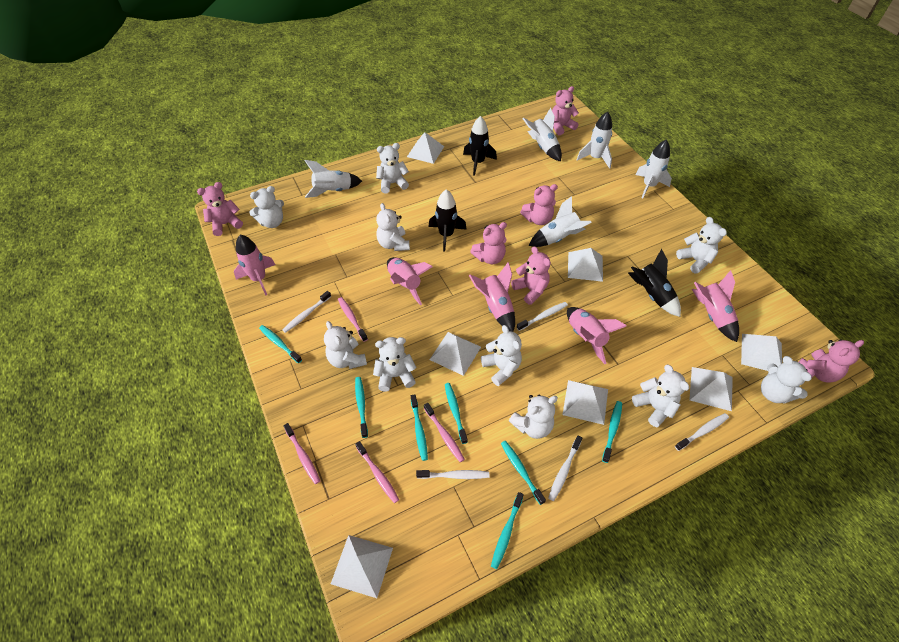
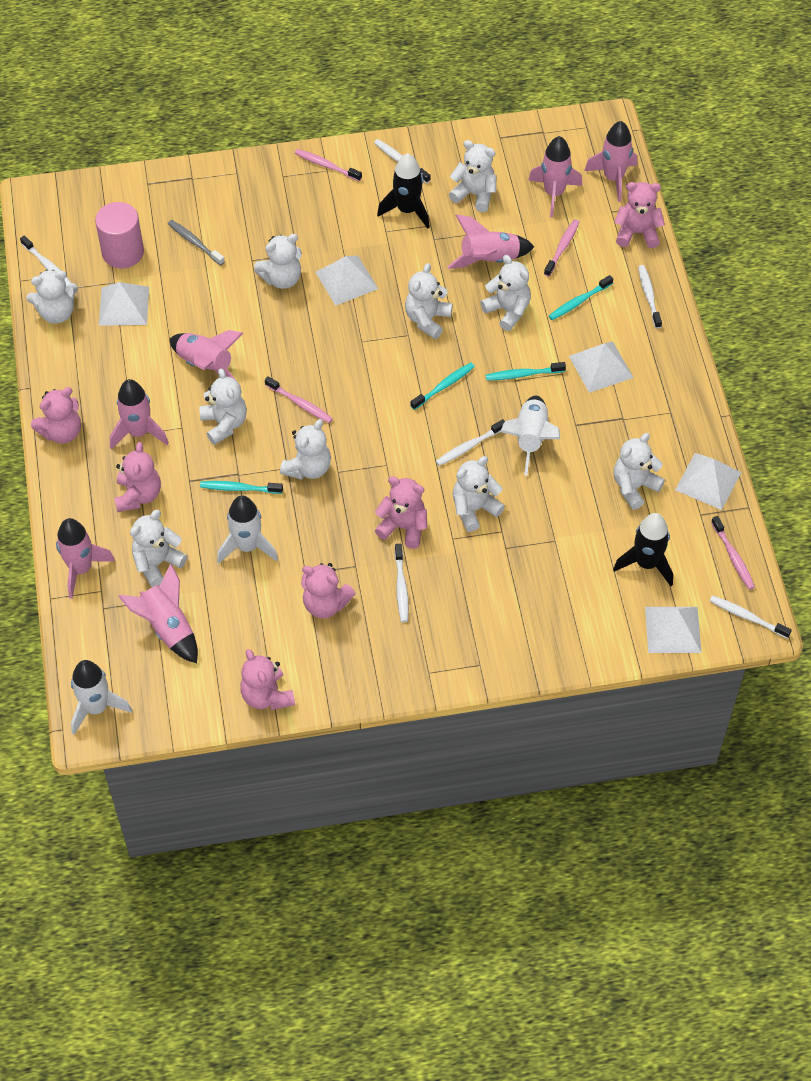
black rocket: 3 -> 2
grey toothbrush: 0 -> 1
pink cylinder: 0 -> 1
pink rocket: 5 -> 7
turquoise toothbrush: 7 -> 4
white pyramid: 7 -> 5
white rocket: 5 -> 3
white toothbrush: 5 -> 6

